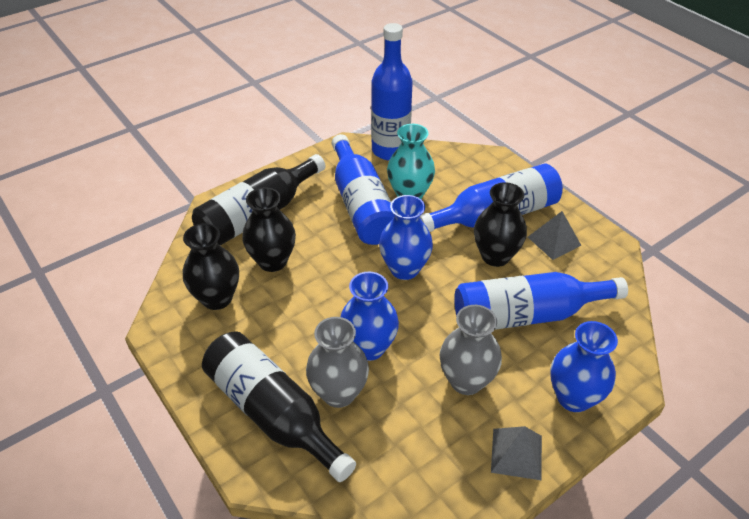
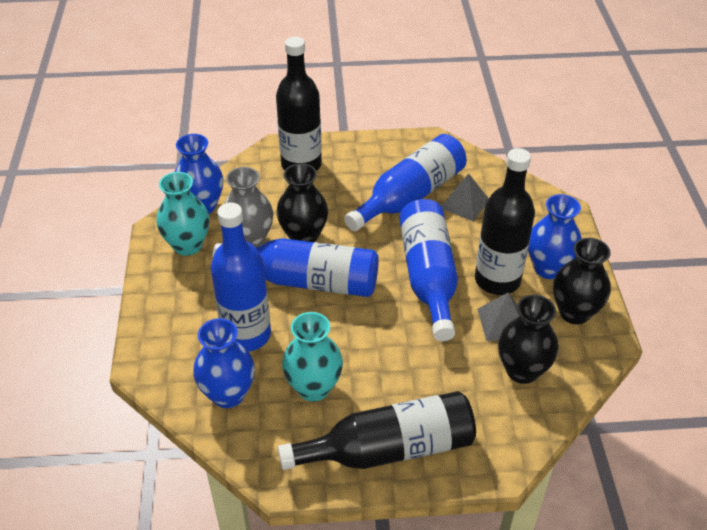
black bottle: 2 -> 3
grey vase: 2 -> 1
turquoise vase: 1 -> 2

